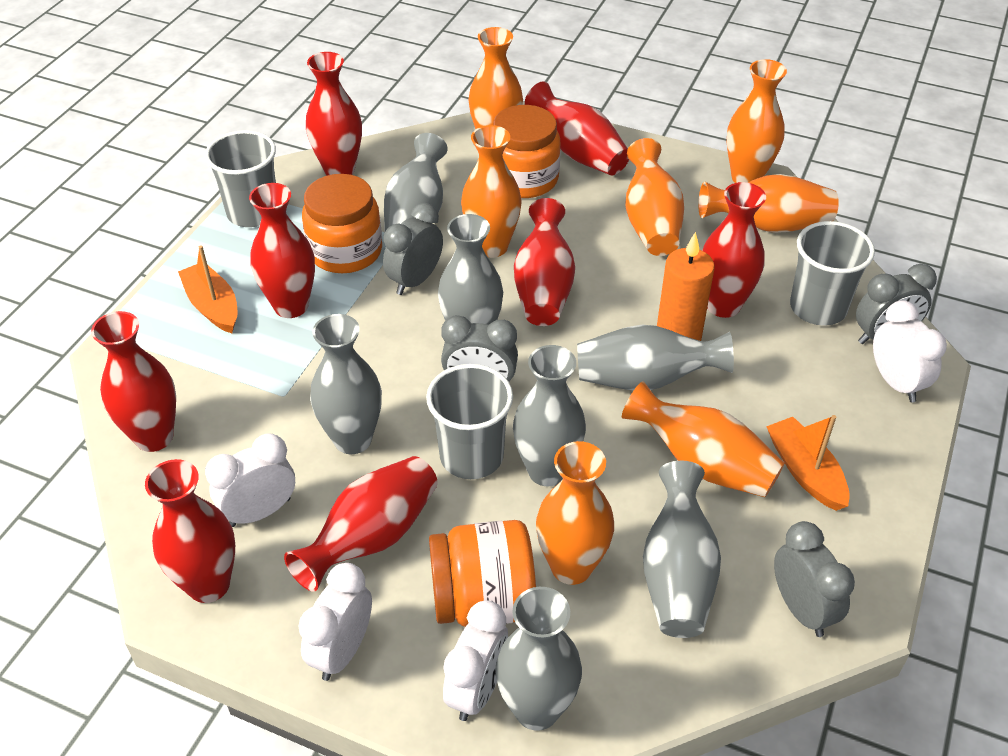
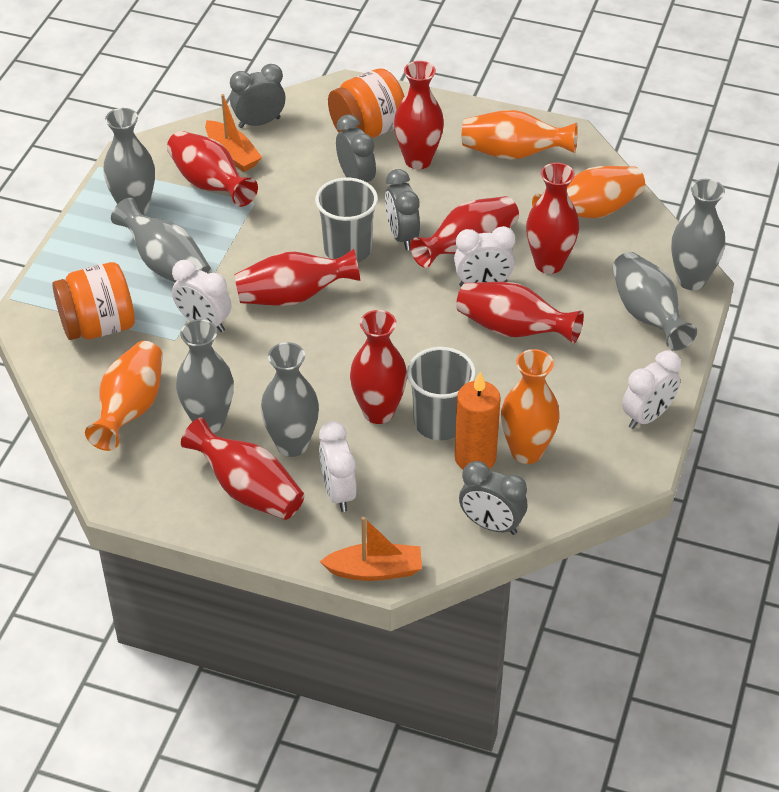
grey cup: 3 -> 2
grey vase: 7 -> 6
orange jar: 3 -> 2
orange vase: 7 -> 4

